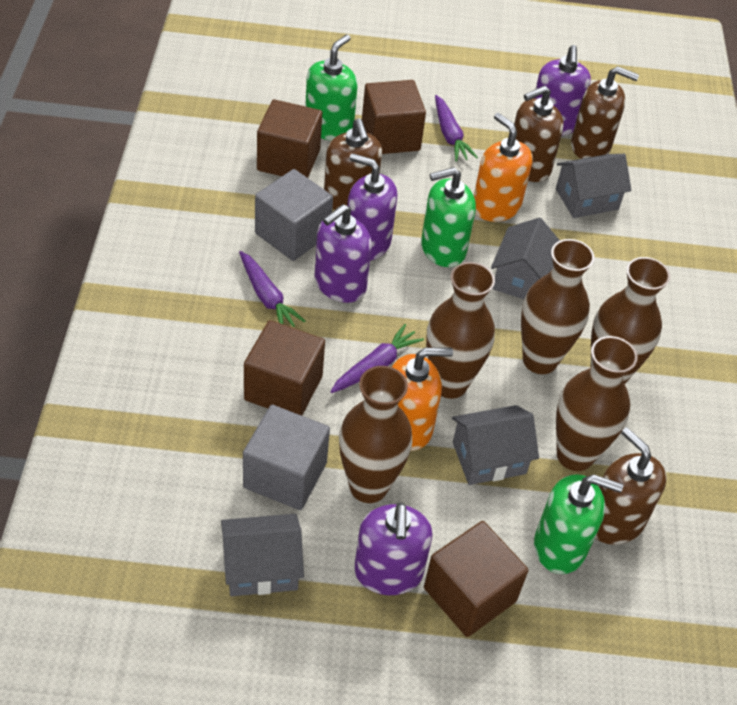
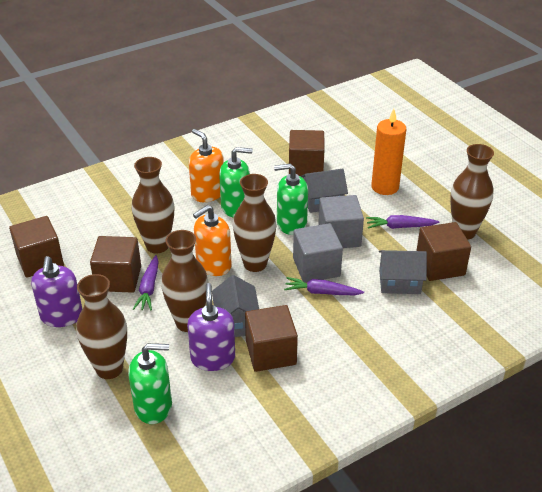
brown cube: 4 -> 5
brown soap dispenser: 4 -> 0
grey house: 4 -> 3
orange candle: 0 -> 1
purple soap dispenser: 4 -> 2

